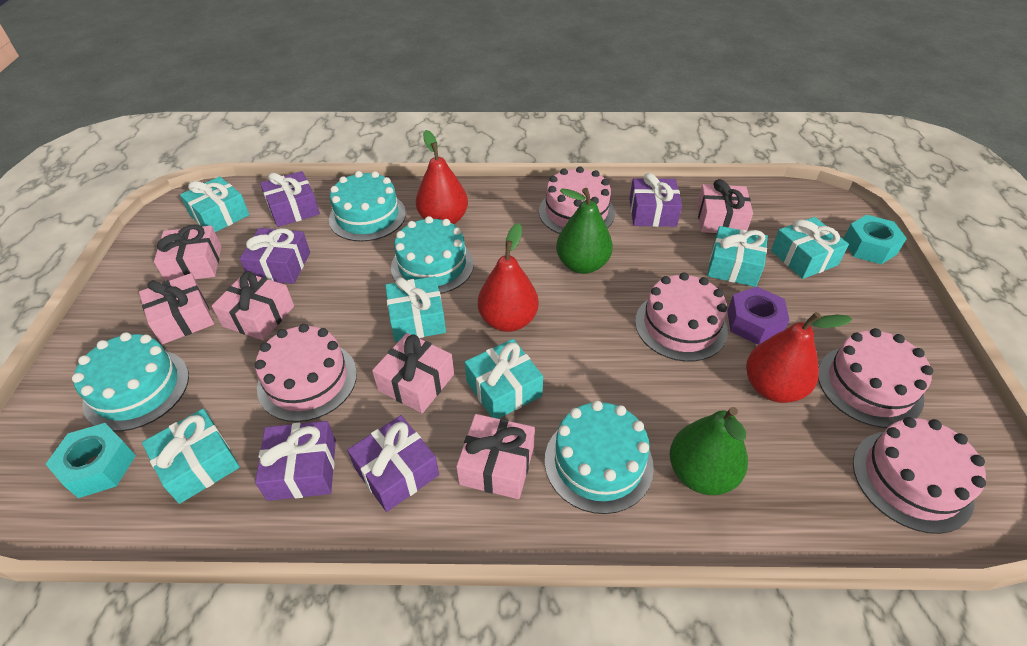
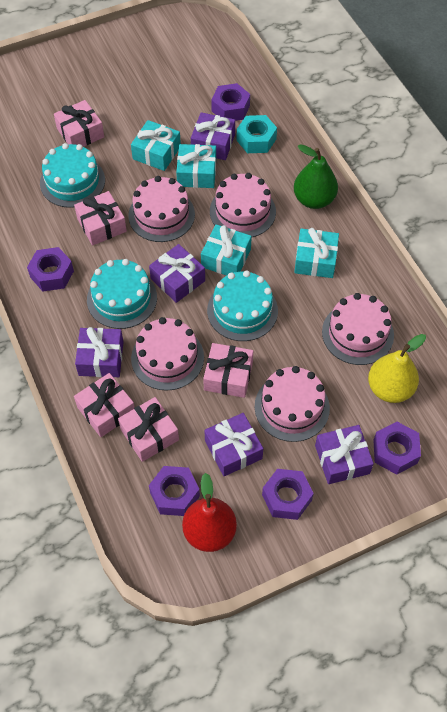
green pear: 2 -> 1
pink gift: 6 -> 5
purple nut: 1 -> 5
red pear: 3 -> 1
turquoise cake: 4 -> 3
turquoise gift: 6 -> 4
turquoise nut: 2 -> 1
yellow pear: 0 -> 1

